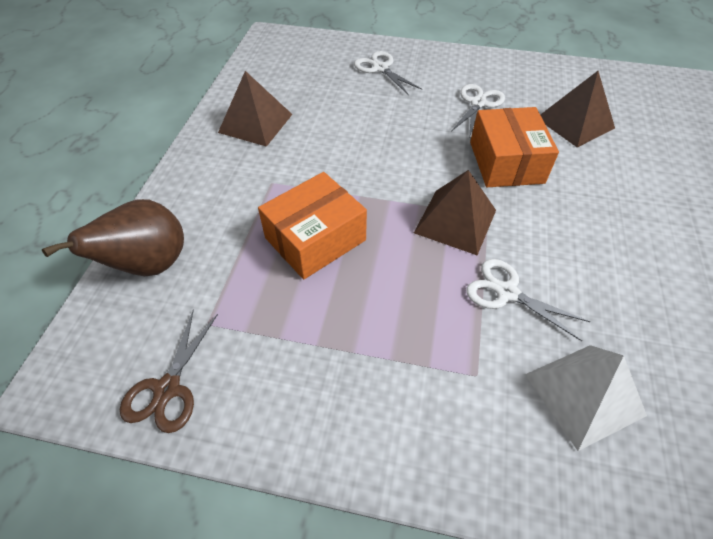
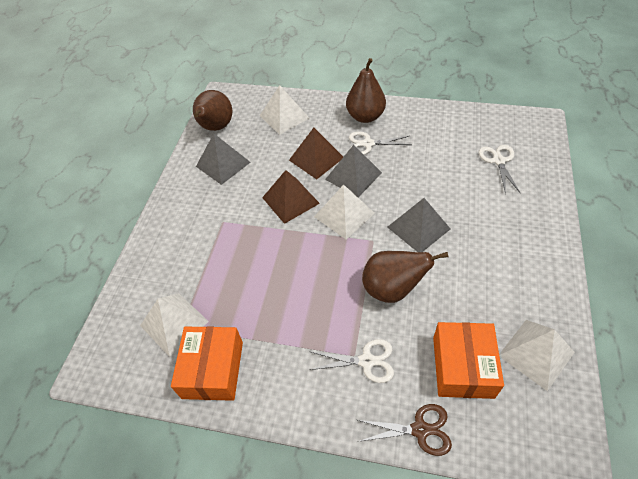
brown pear: 1 -> 3
brown pyramid: 3 -> 2
grey pyramid: 0 -> 3
white pyramid: 1 -> 4

